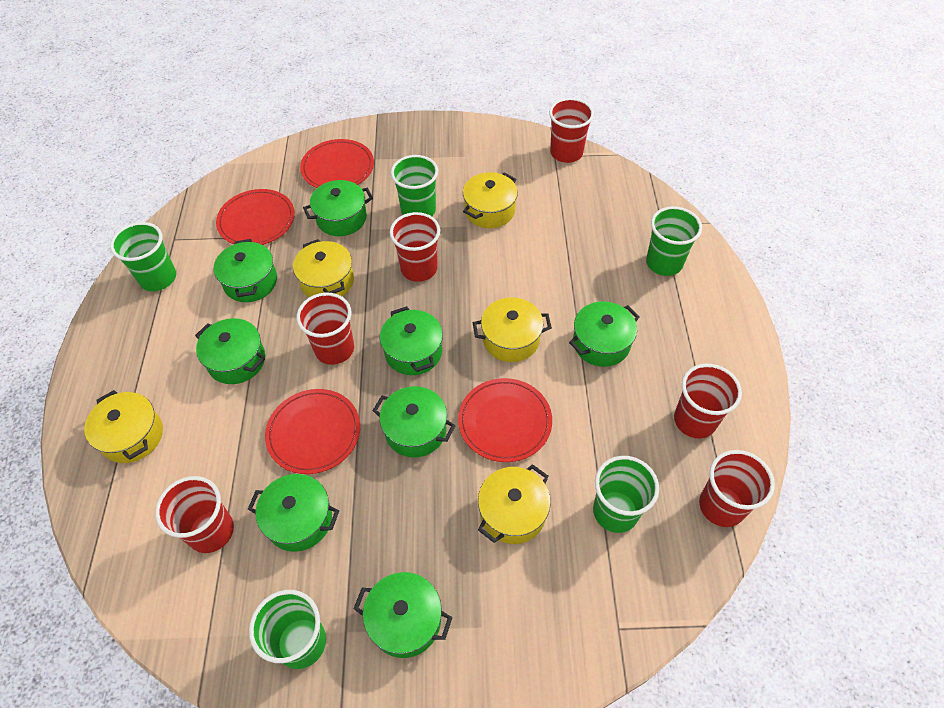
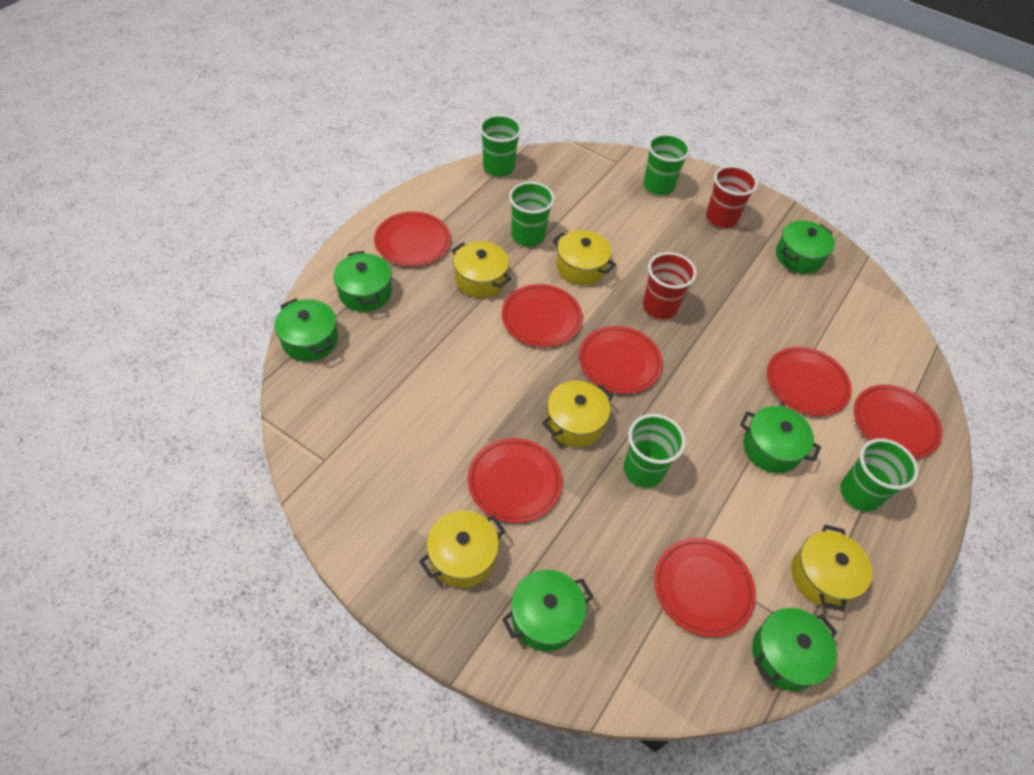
green pot: 8 -> 6
red cup: 6 -> 2
red plate: 4 -> 7

